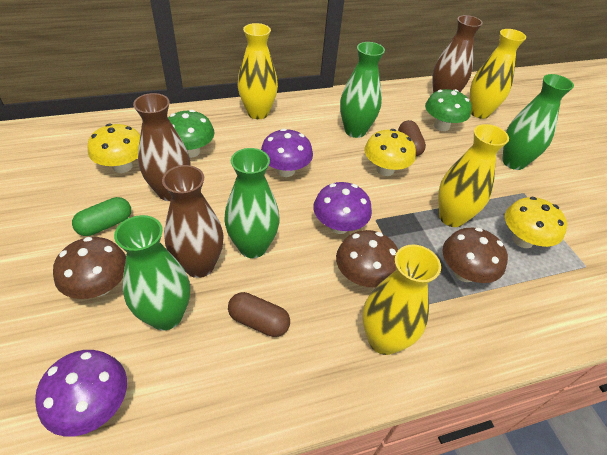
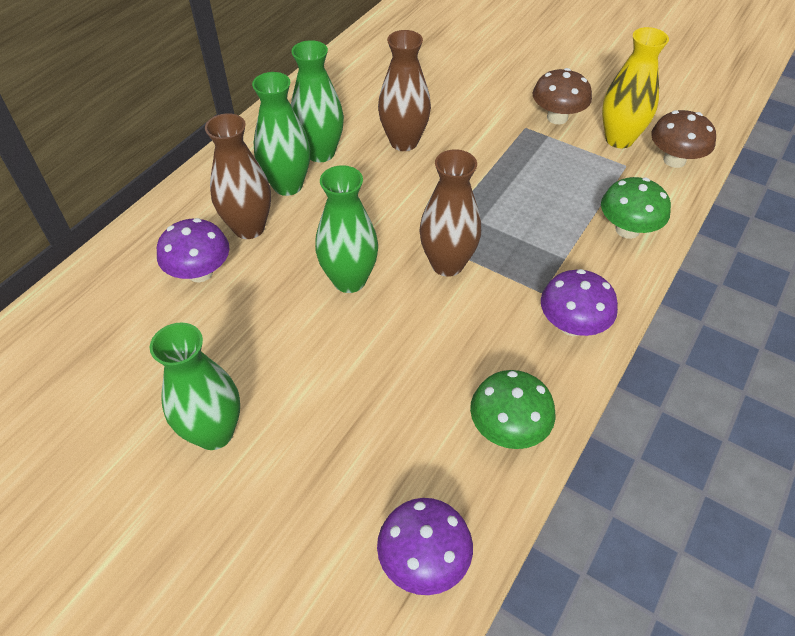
brown capsule: 2 -> 0
brown mushroom: 3 -> 2
green capsule: 1 -> 0
yellow mushroom: 3 -> 0
yellow vase: 4 -> 1

